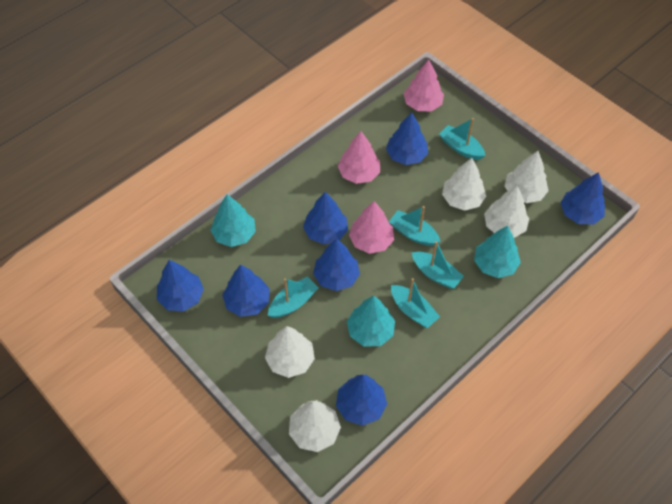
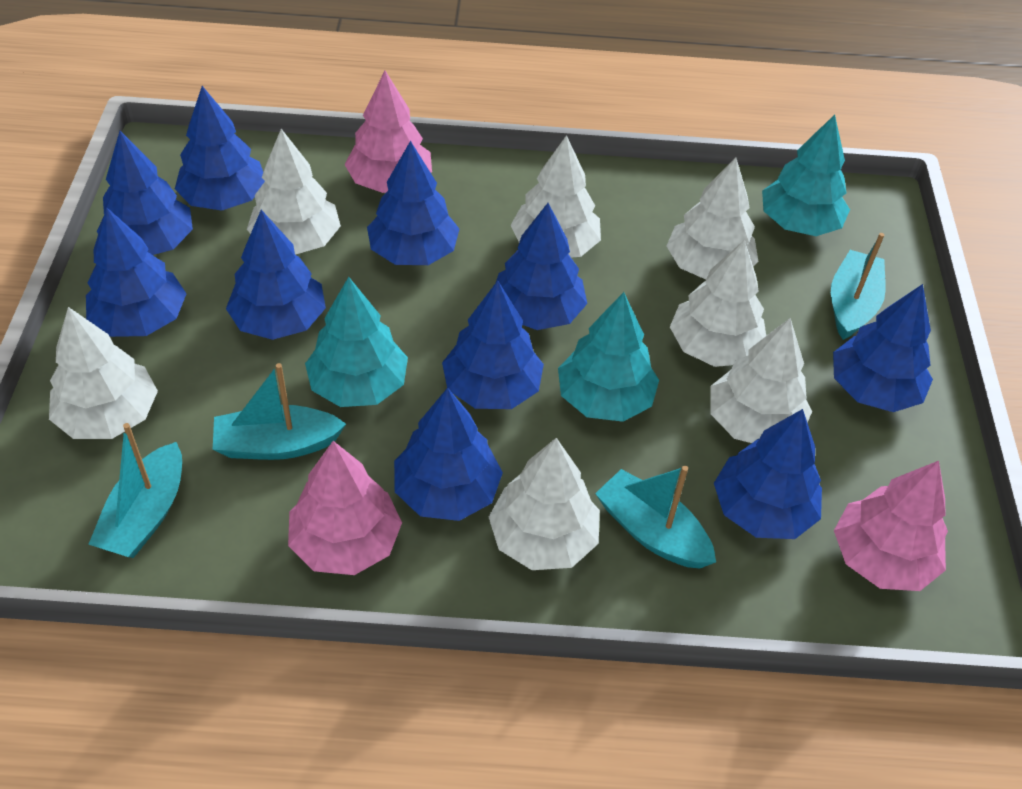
blue tree: 7 -> 10
turquoise boat: 5 -> 4
white tree: 5 -> 7

